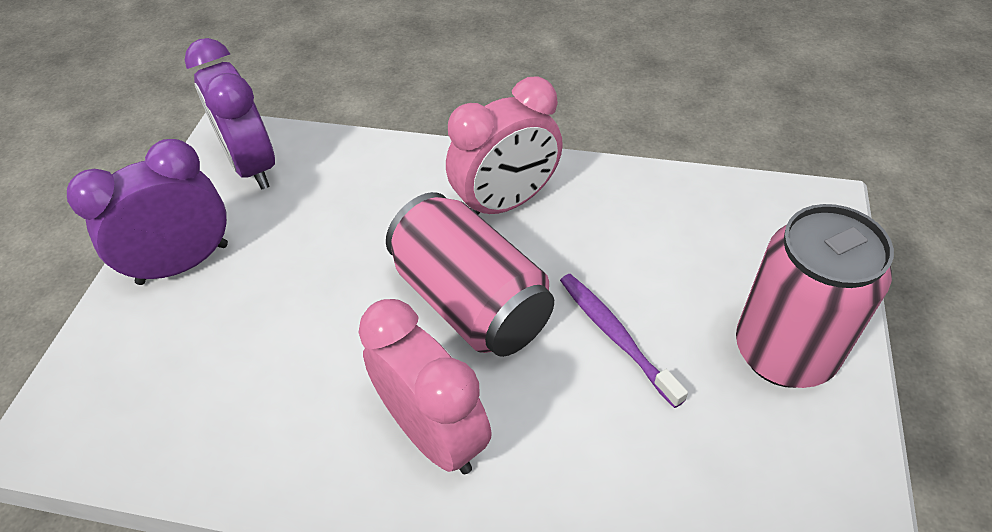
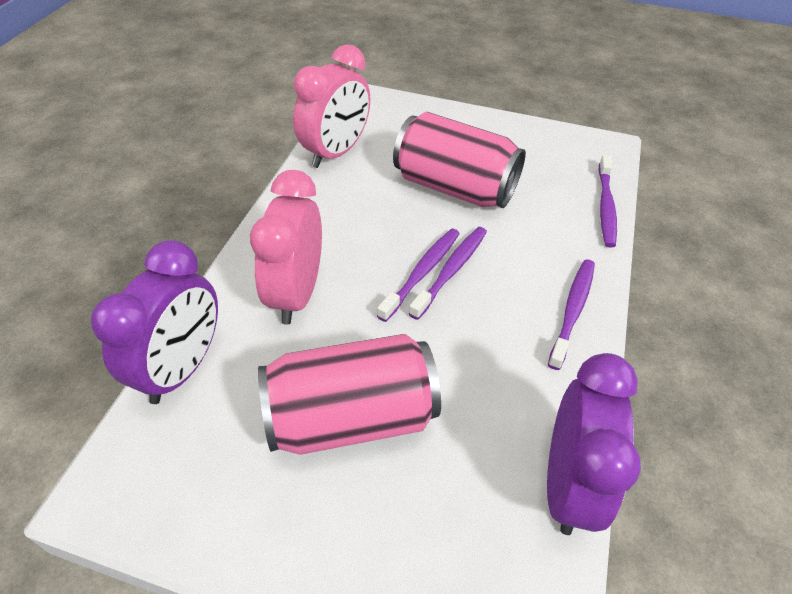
purple toothbrush: 1 -> 4

